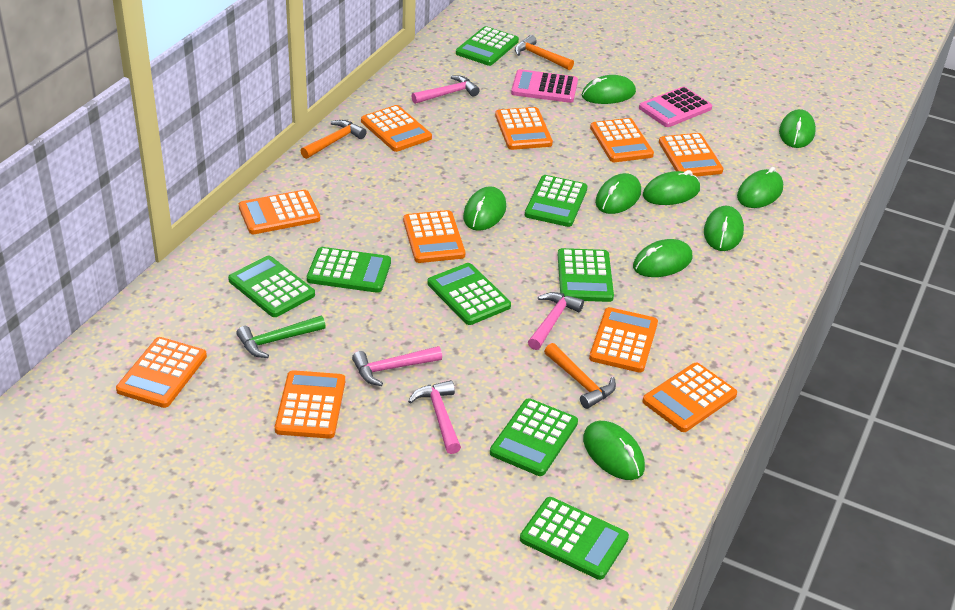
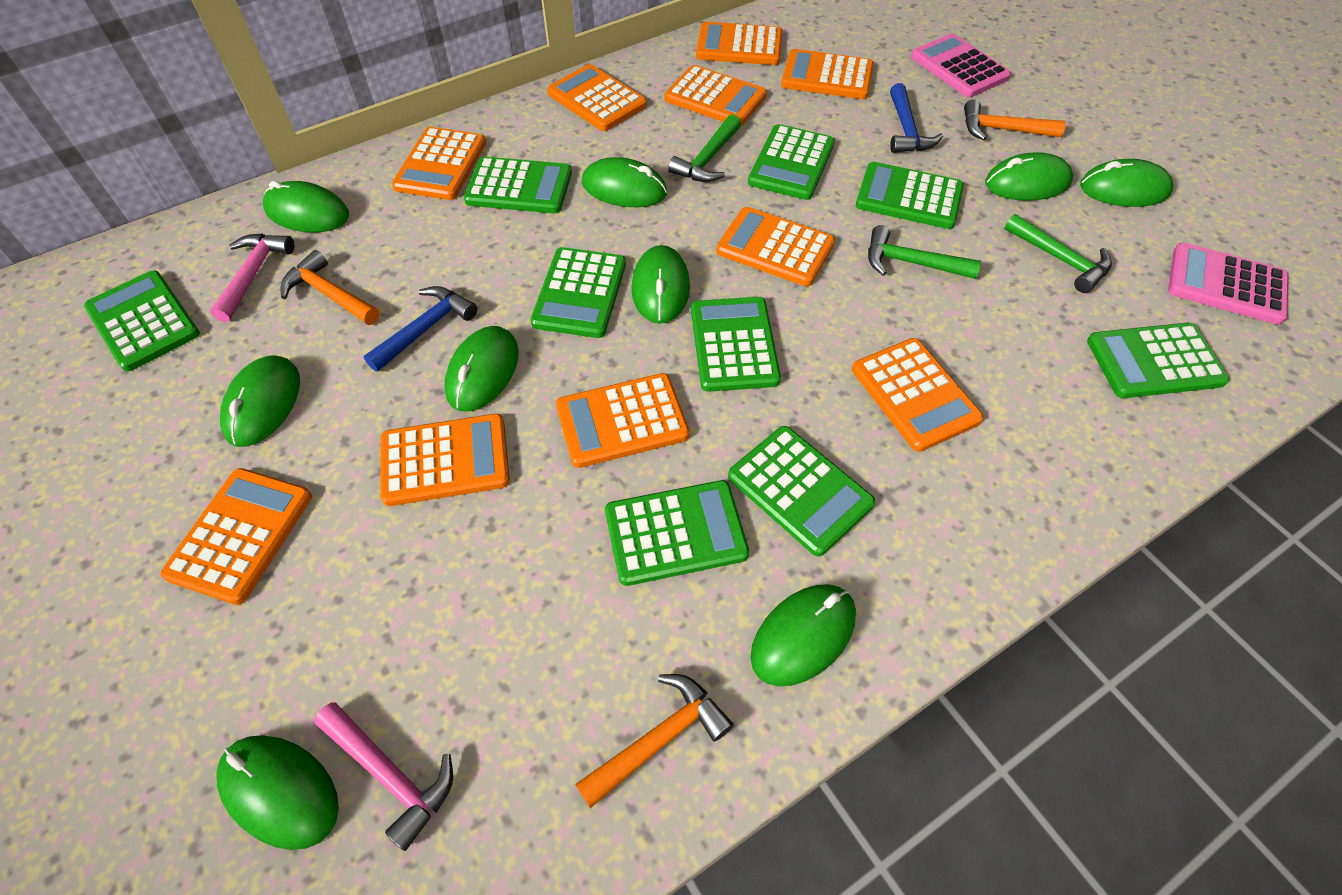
blue hammer: 0 -> 2
green calculator: 8 -> 9
green hammer: 1 -> 3
pink hammer: 4 -> 2

